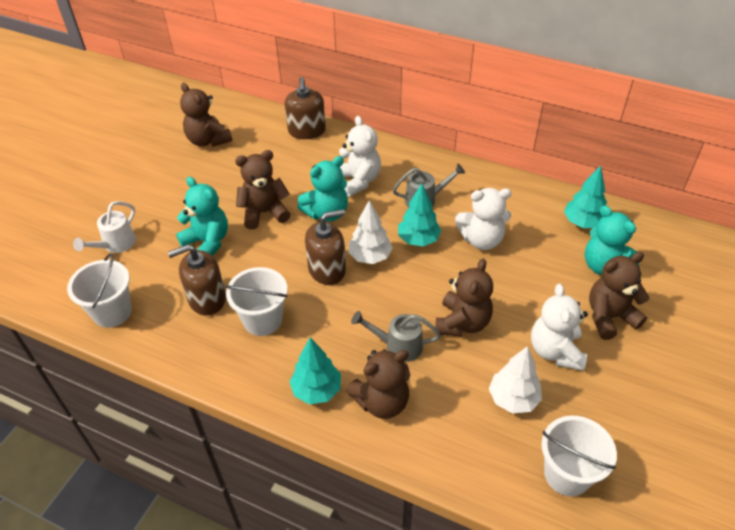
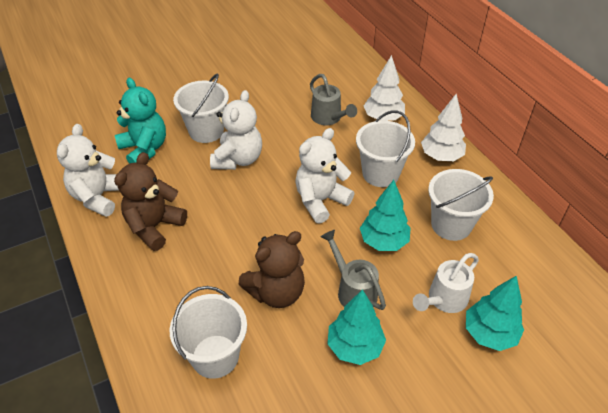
brown soap dispenser: 3 -> 0
brown teddy bear: 5 -> 2
turquoise teddy bear: 3 -> 1
white bucket: 3 -> 4

